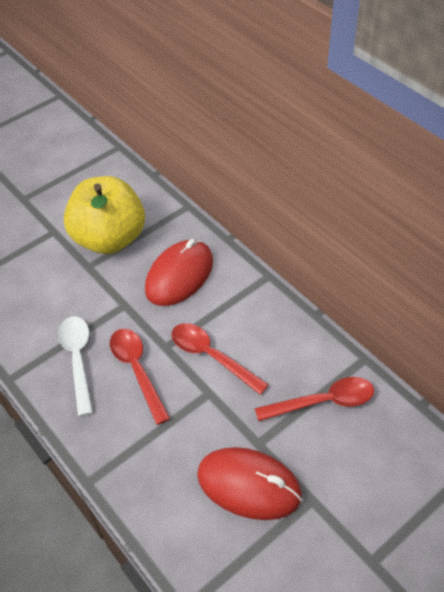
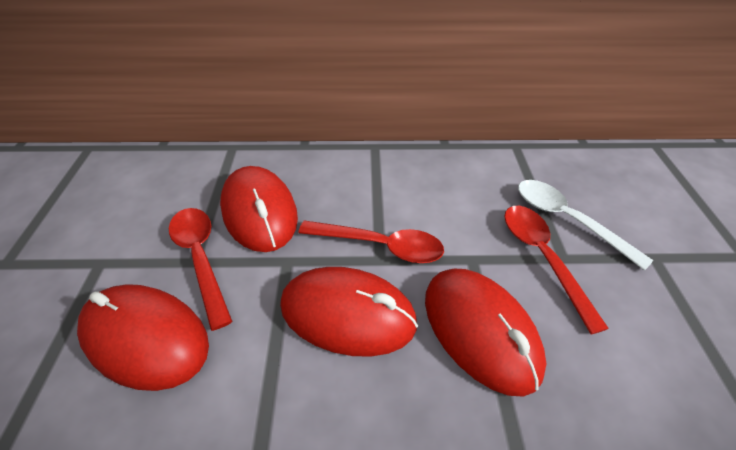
red mouse: 2 -> 4
yellow apple: 1 -> 0

